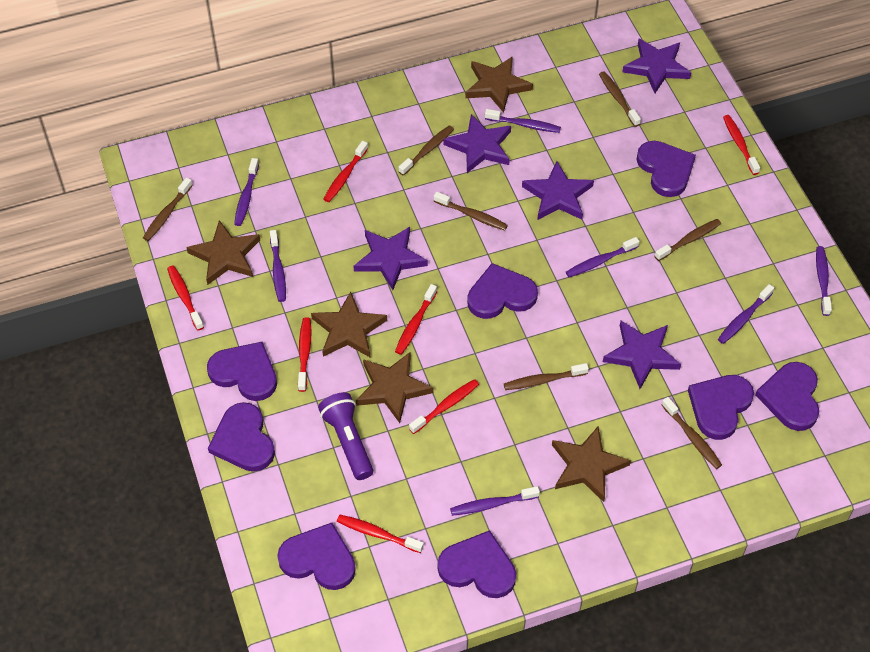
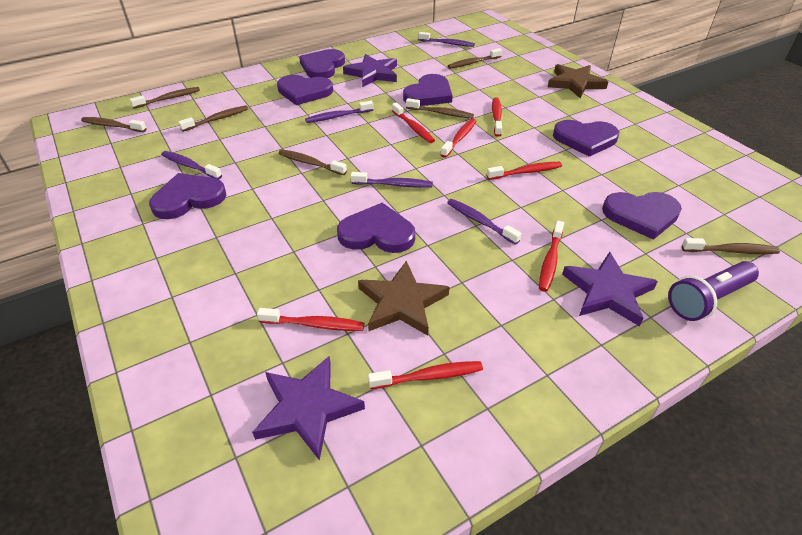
brown star: 5 -> 2
purple heart: 8 -> 7
purple star: 5 -> 3
purple toothbrush: 7 -> 5

